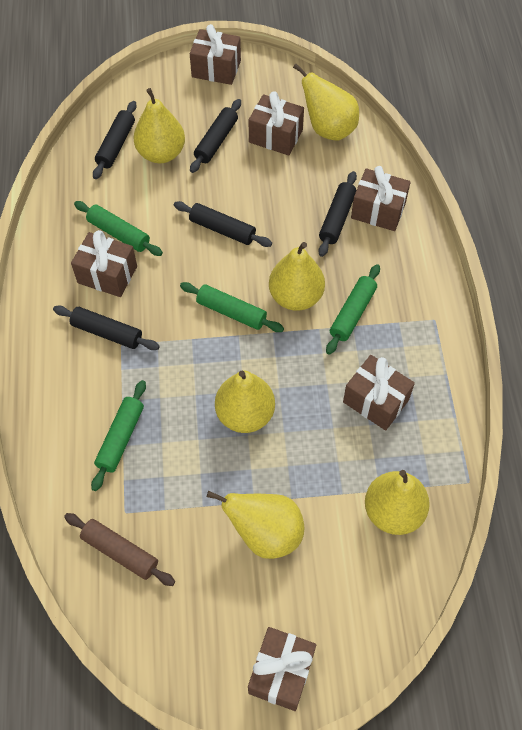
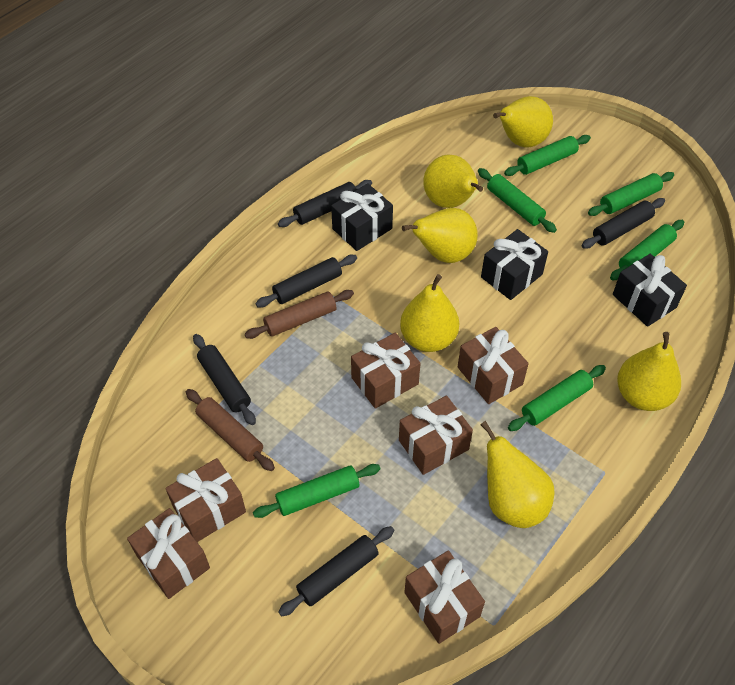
black gift: 0 -> 3
brown rolling pin: 1 -> 2
green rolling pin: 4 -> 6

